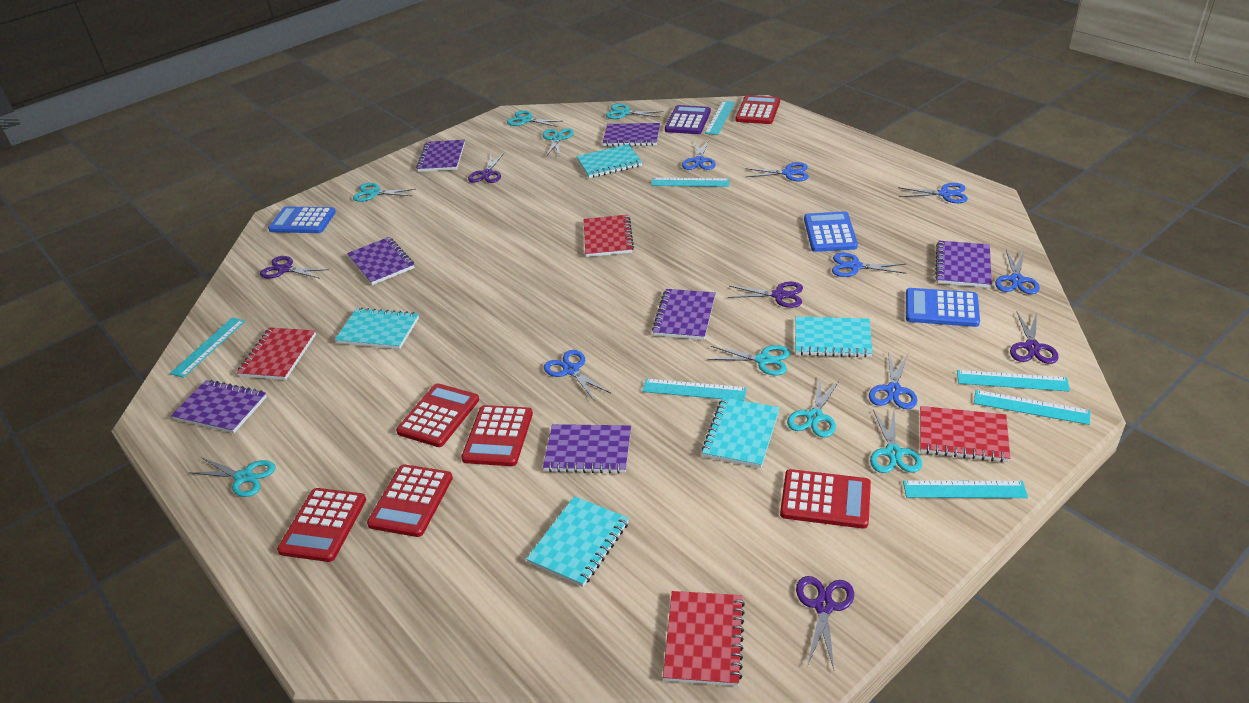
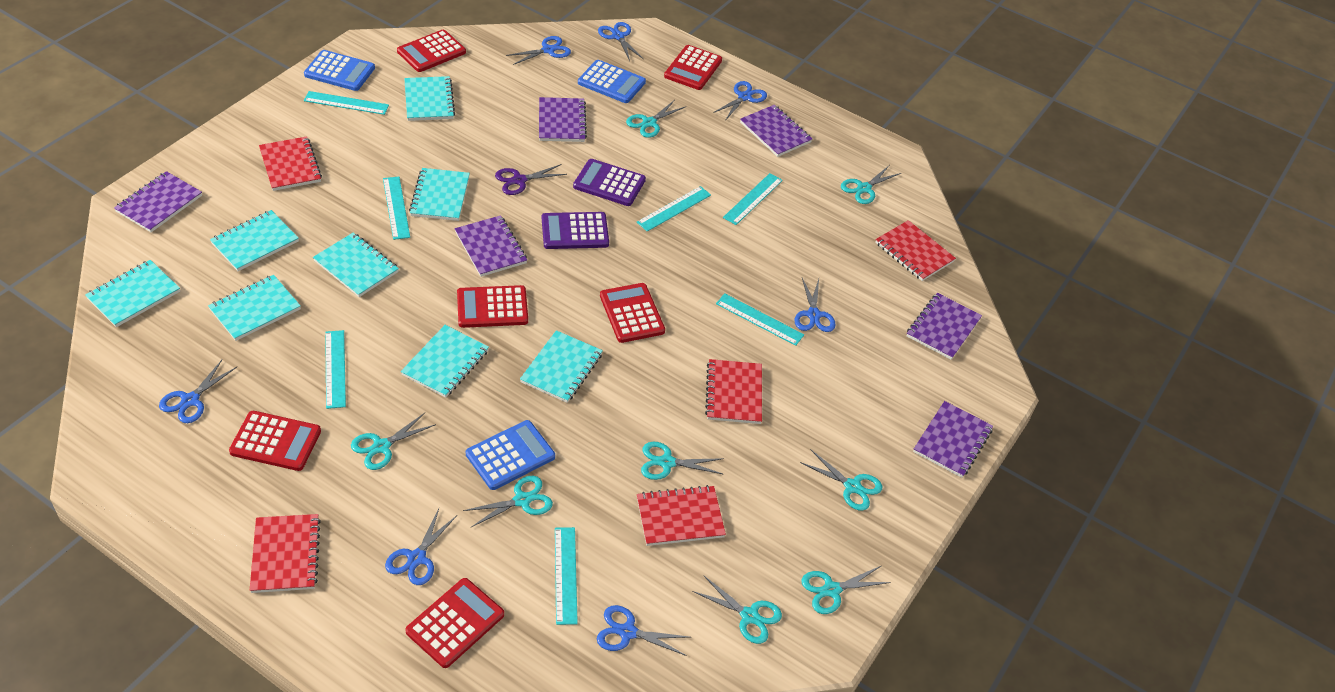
purple calculator: 1 -> 2
purple notebook: 7 -> 6
purple scissors: 5 -> 1
red notebook: 4 -> 5
turquoise notebook: 5 -> 8

